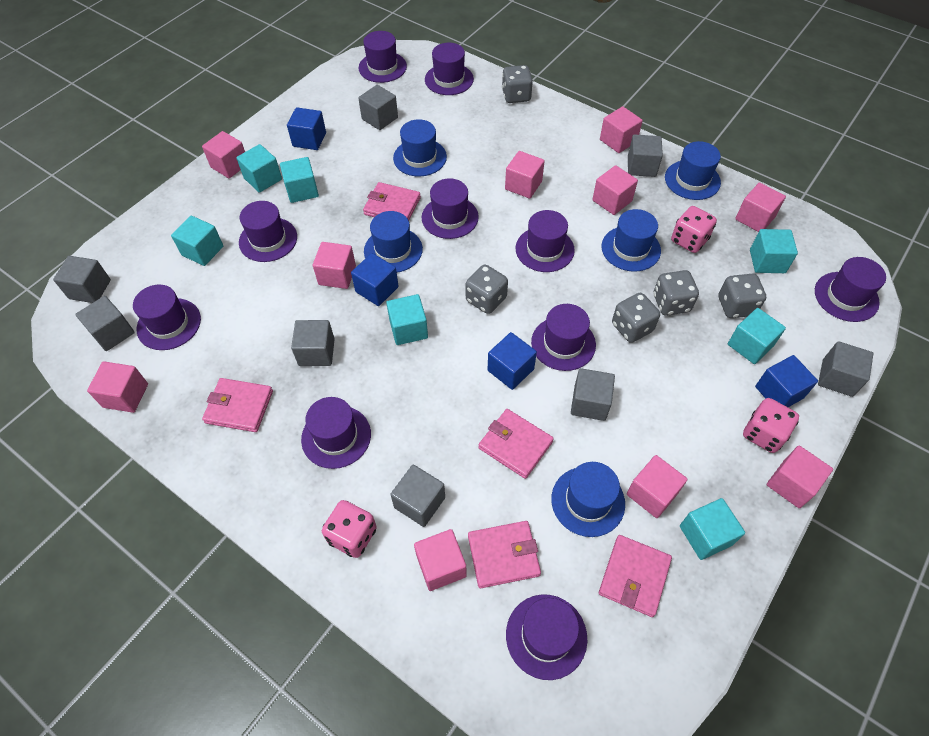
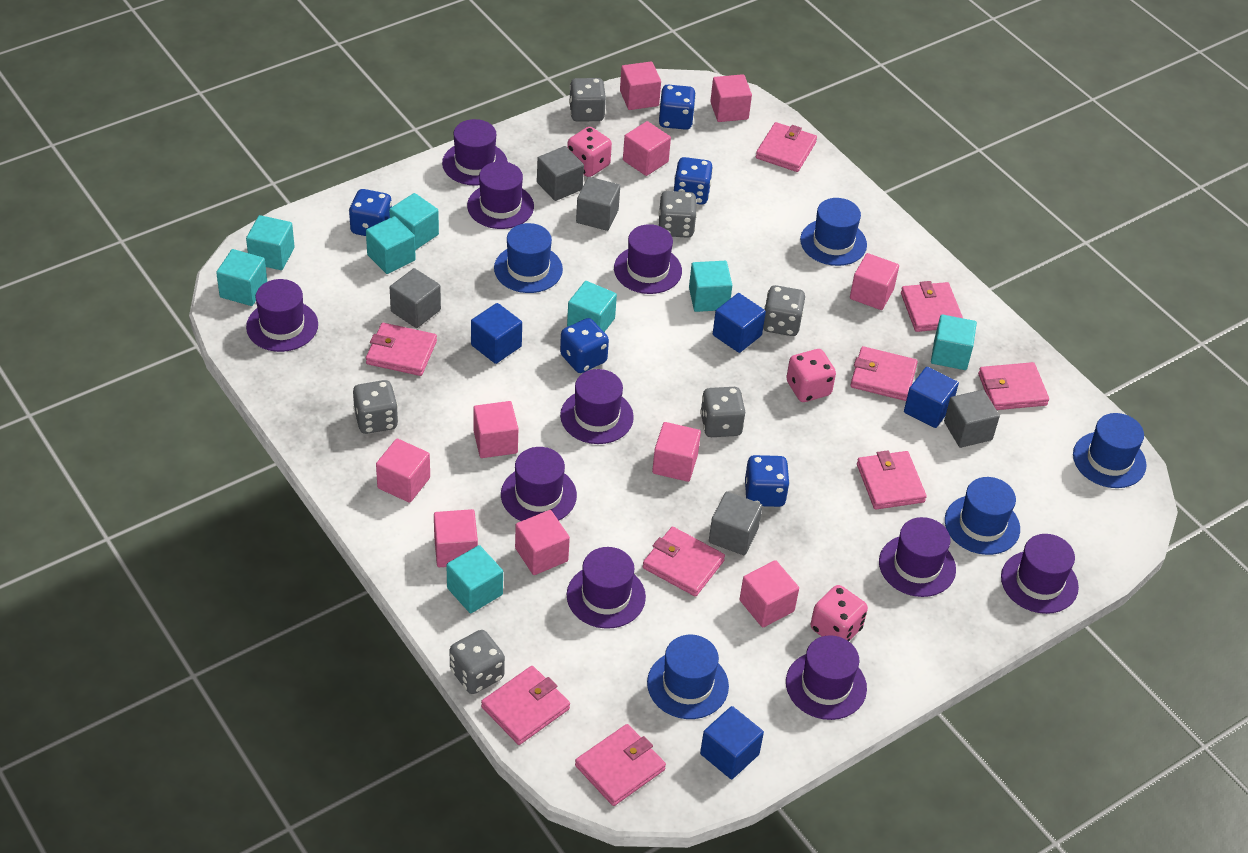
blue dice: 0 -> 5
grey cube: 8 -> 5
grey dice: 5 -> 6
pink wallet: 5 -> 9
turquoise cube: 7 -> 8

